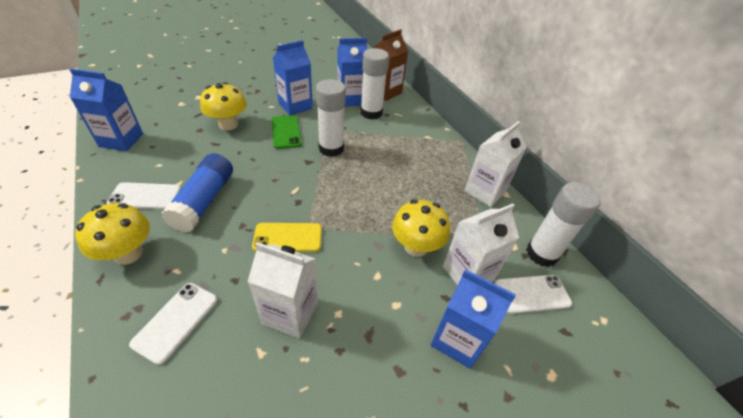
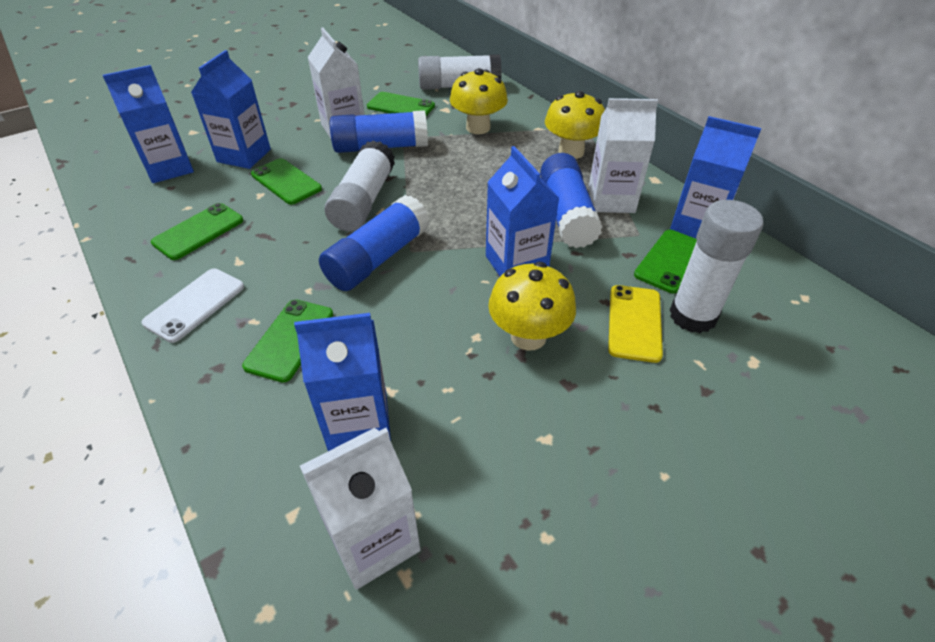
blue carton: 4 -> 5
blue glue stick: 1 -> 3
brown carton: 1 -> 0
green phone: 1 -> 5
white phone: 3 -> 1

